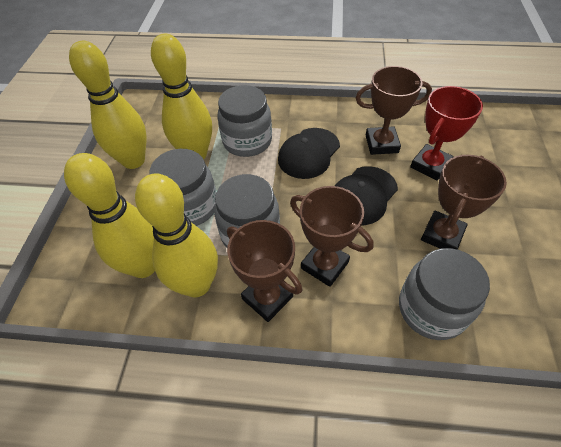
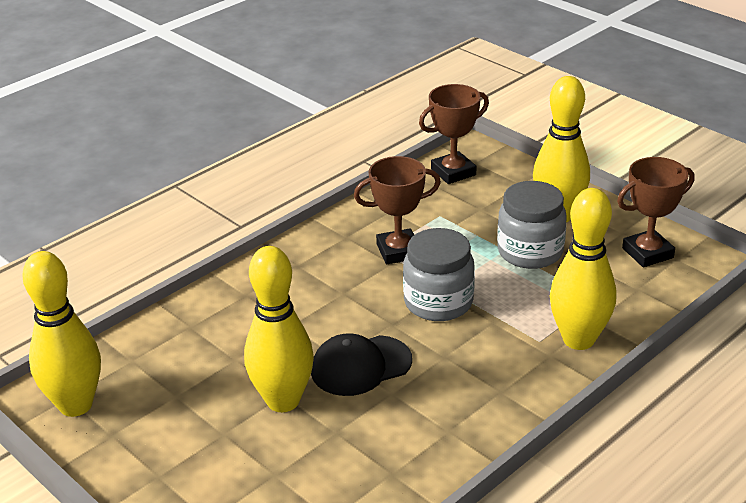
black cap: 2 -> 1
brown trophy: 4 -> 3
grey jar: 4 -> 2
red trophy: 1 -> 0

